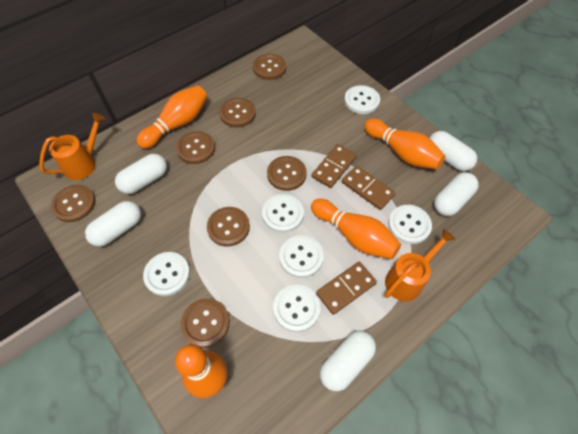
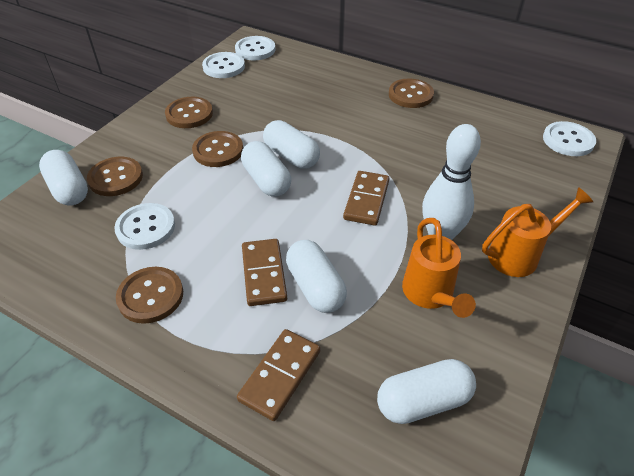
brown button: 7 -> 5
orange bowling pin: 4 -> 0
white bowling pin: 0 -> 1
white button: 6 -> 4

